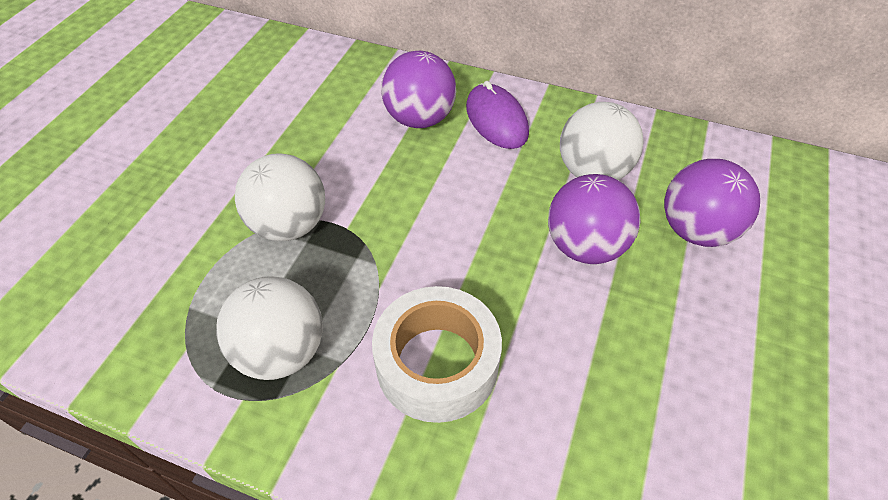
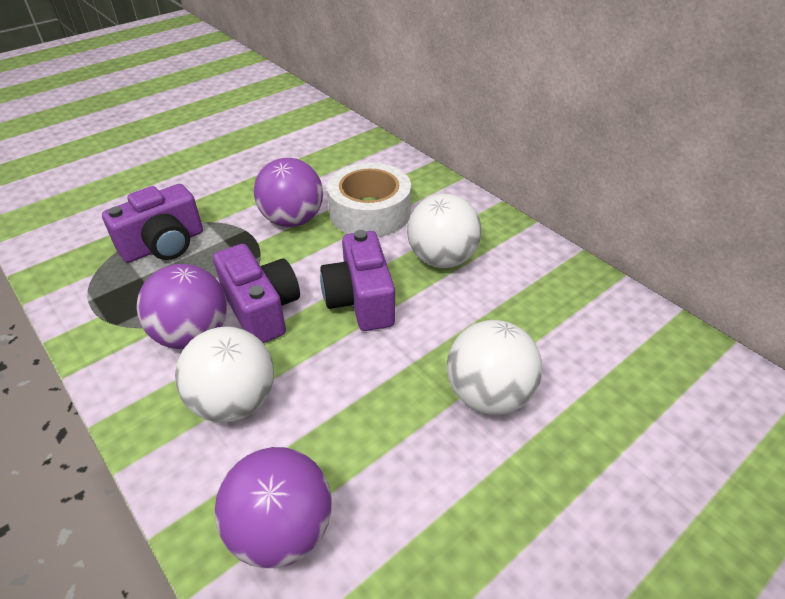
purple camera: 0 -> 3
purple mouse: 1 -> 0

